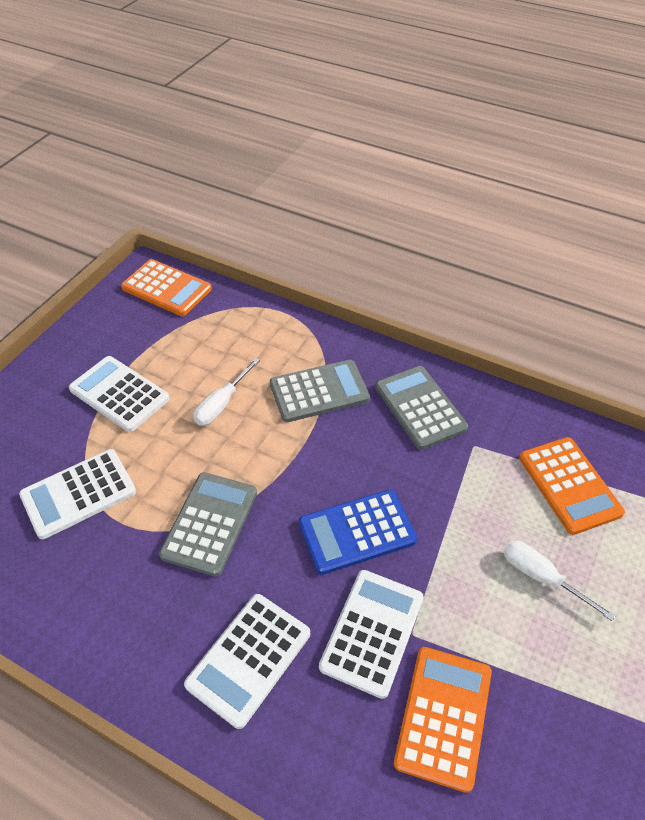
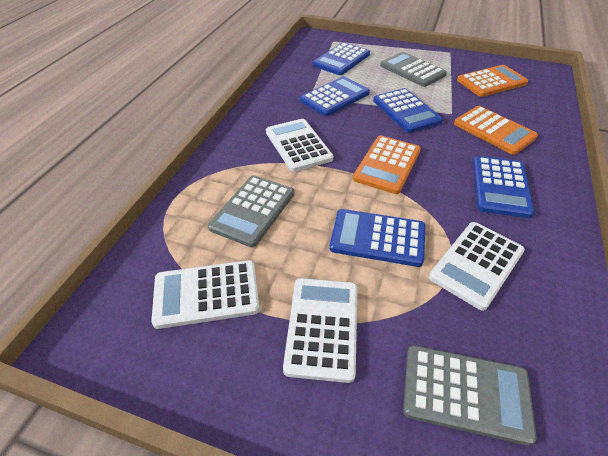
blue calculator: 1 -> 5
white screwdriver: 2 -> 0

